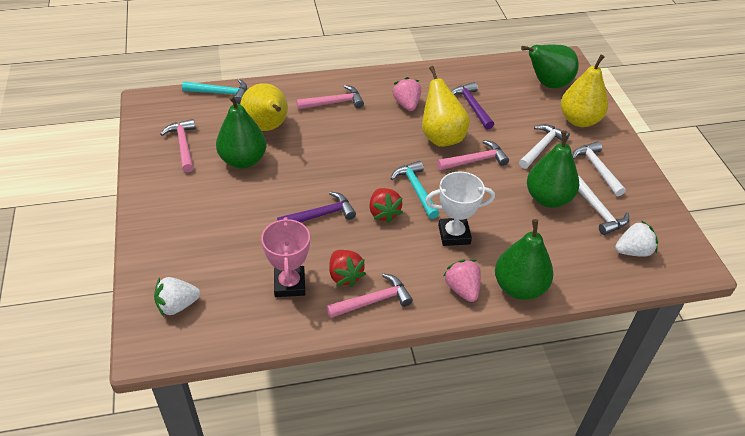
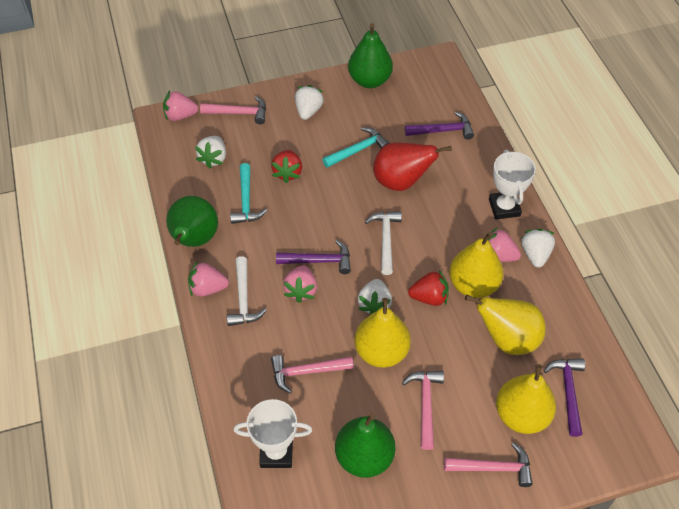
green pear: 4 -> 3
pink strawberry: 2 -> 4
pink trophy: 1 -> 0
purple hammer: 2 -> 3
red pear: 0 -> 1
white hammer: 3 -> 2
white strawberry: 2 -> 4
white trophy: 1 -> 2
yellow pear: 3 -> 4

